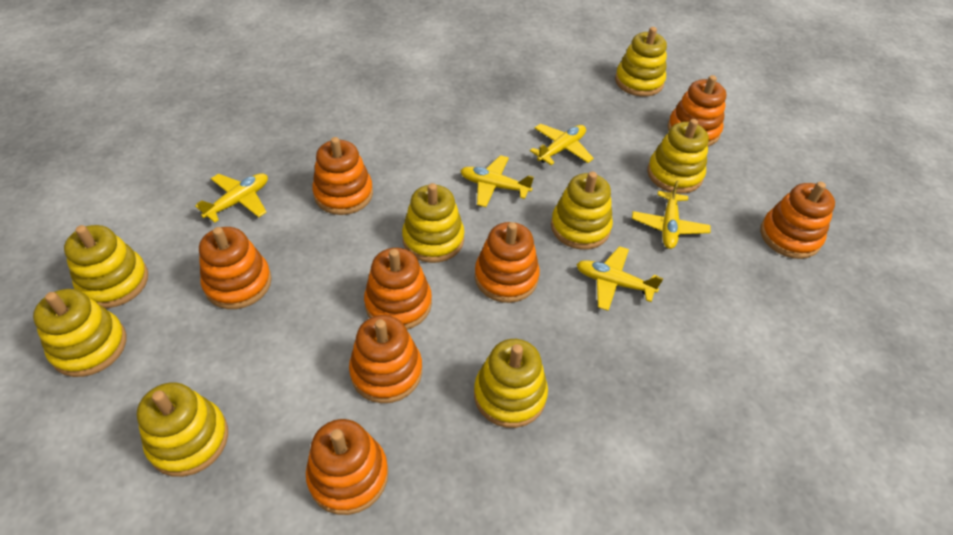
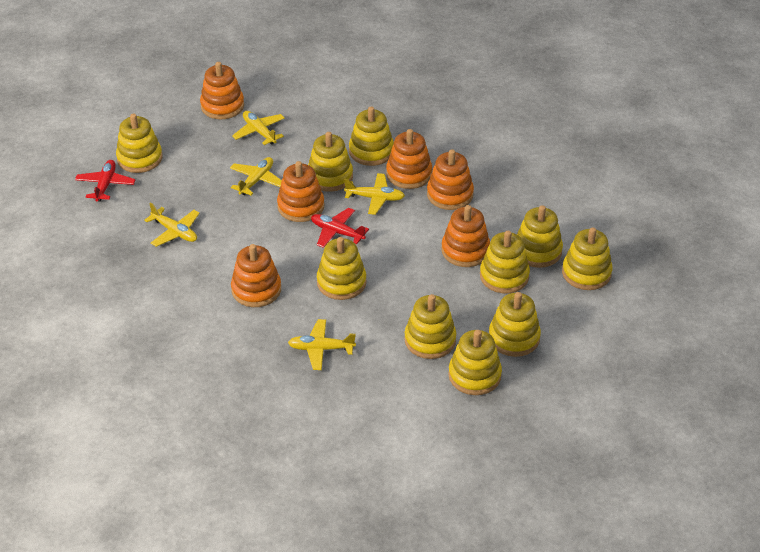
orange stacking toy: 8 -> 6
red plane: 0 -> 2
yellow stacking toy: 8 -> 10

